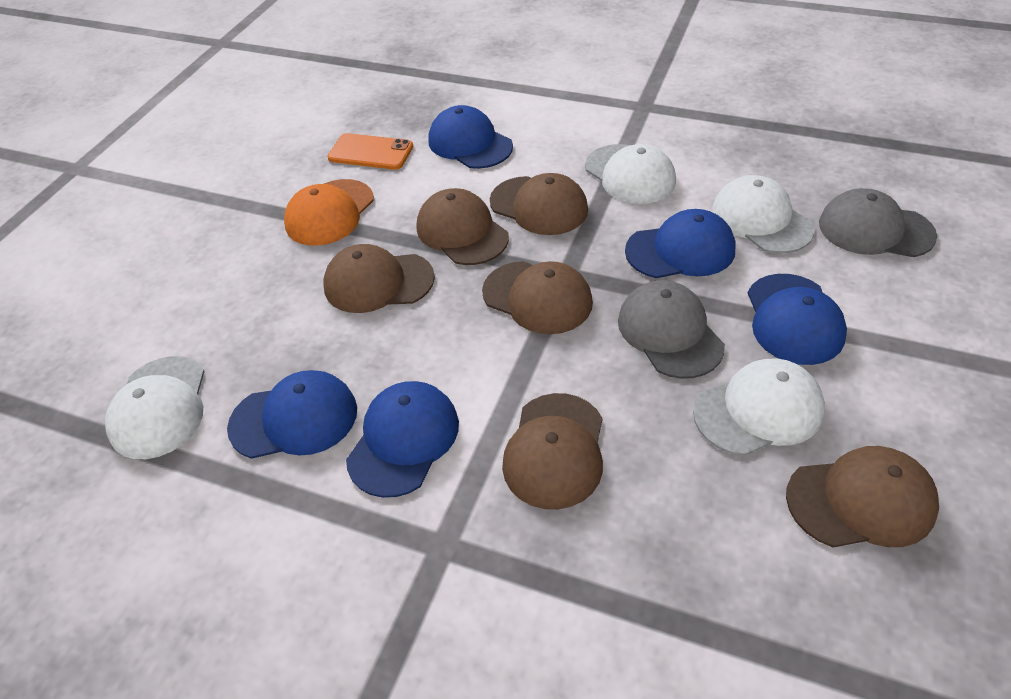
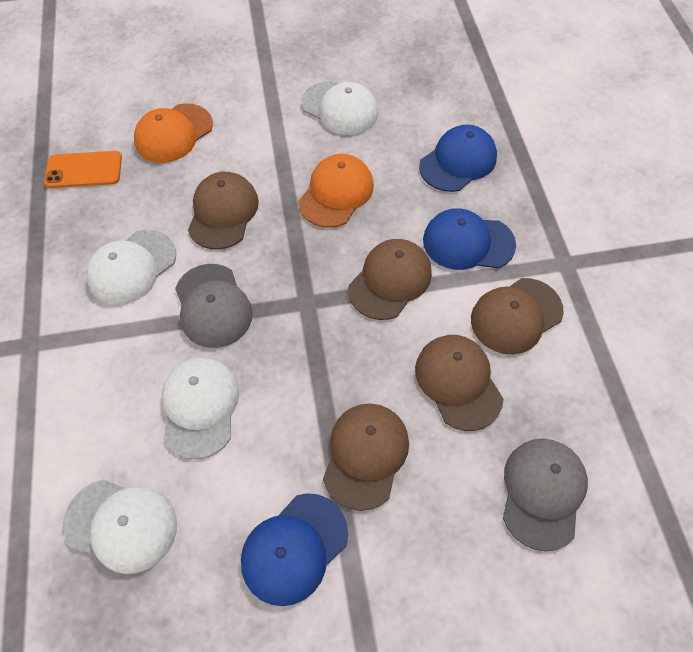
blue cap: 5 -> 3
brown cap: 6 -> 5
orange cap: 1 -> 2

